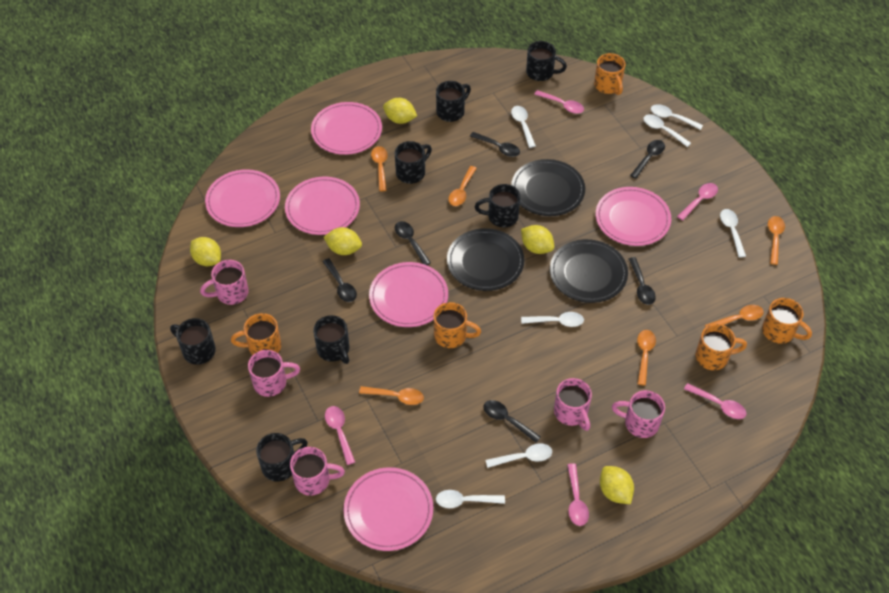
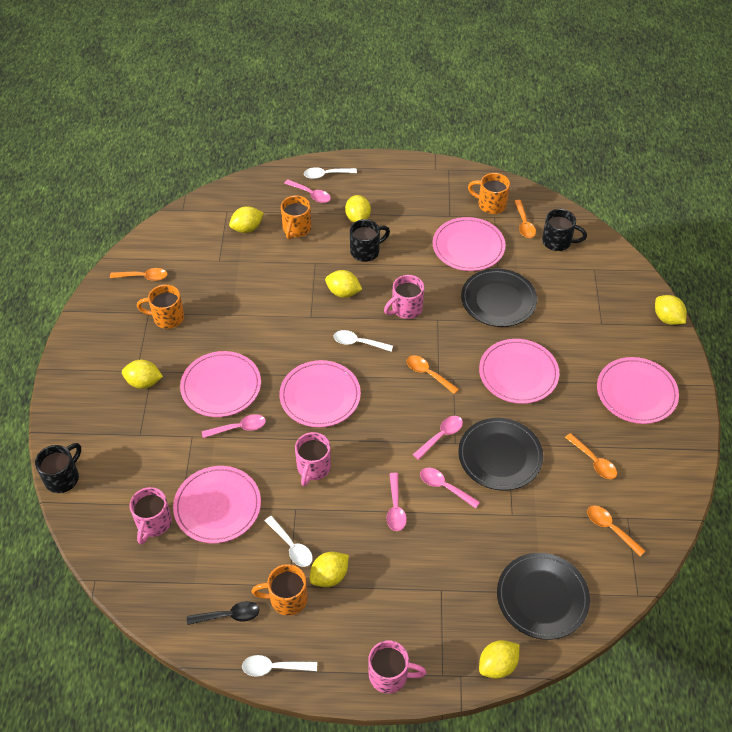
black mug: 7 -> 3
black spoon: 6 -> 1
orange mug: 5 -> 4
orange spoon: 6 -> 5
pink mug: 5 -> 4
white spoon: 7 -> 4
yellow lemon: 5 -> 7

